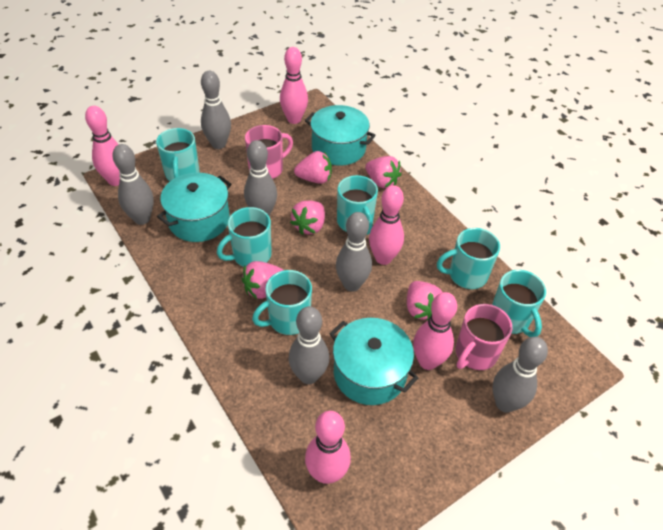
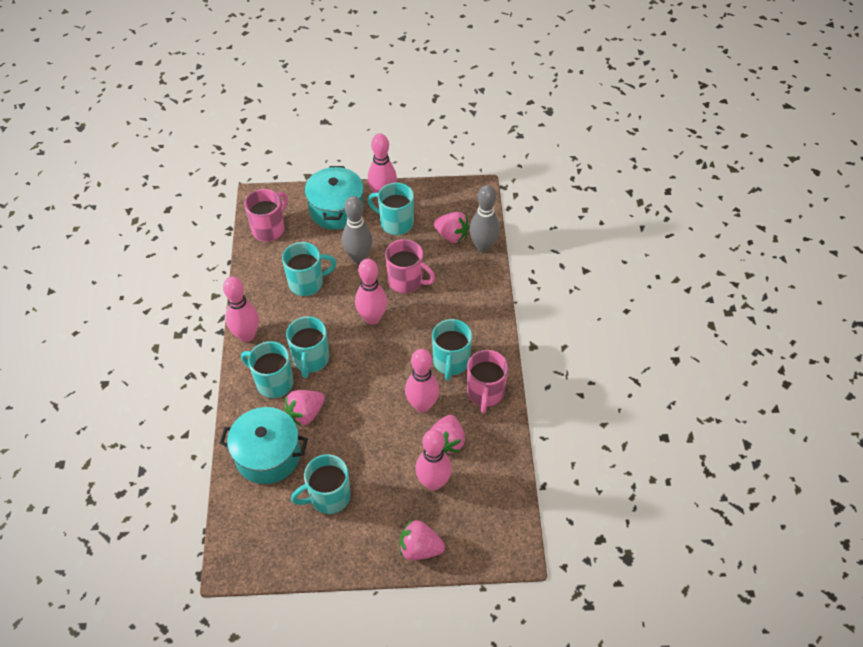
grey bowling pin: 6 -> 2
pink mug: 2 -> 3
pink strawberry: 5 -> 4
turquoise pot: 3 -> 2

